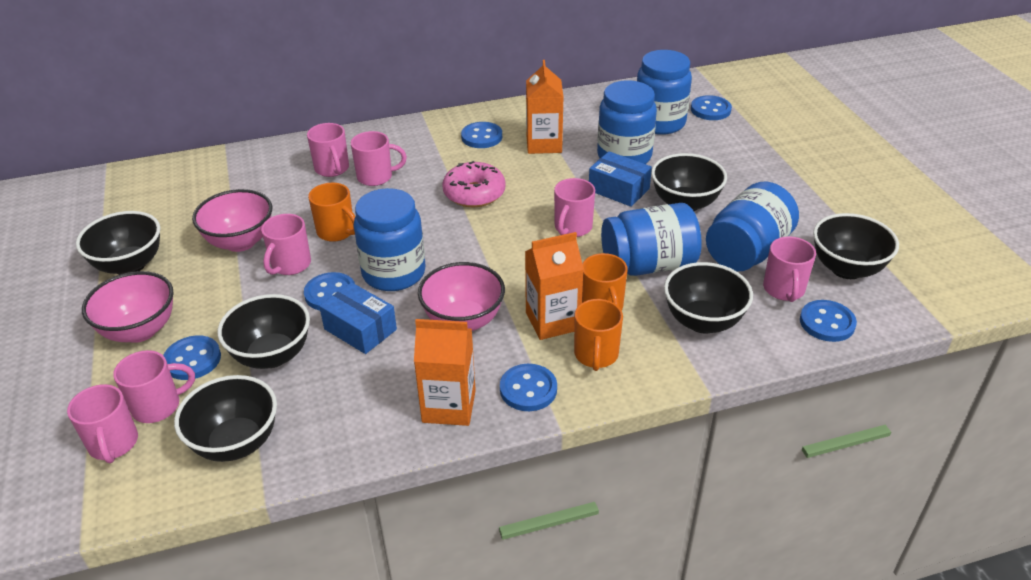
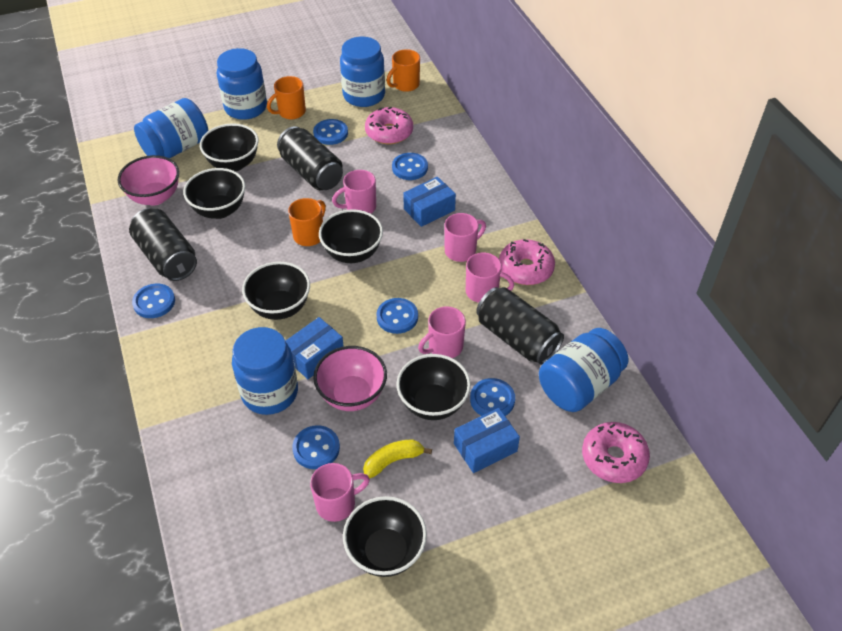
black can: 0 -> 3
blue box: 2 -> 3
orange carton: 3 -> 0
pink bowl: 3 -> 2
pink donut: 1 -> 3
pink mug: 7 -> 5
yellow banana: 0 -> 1

